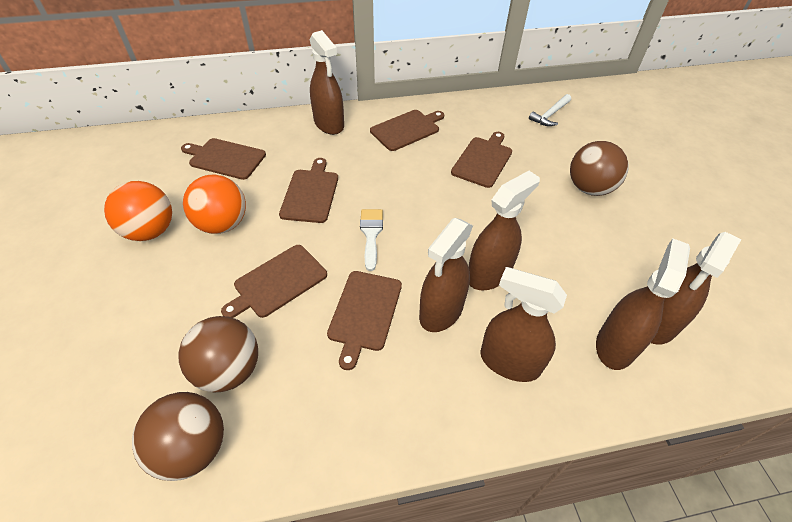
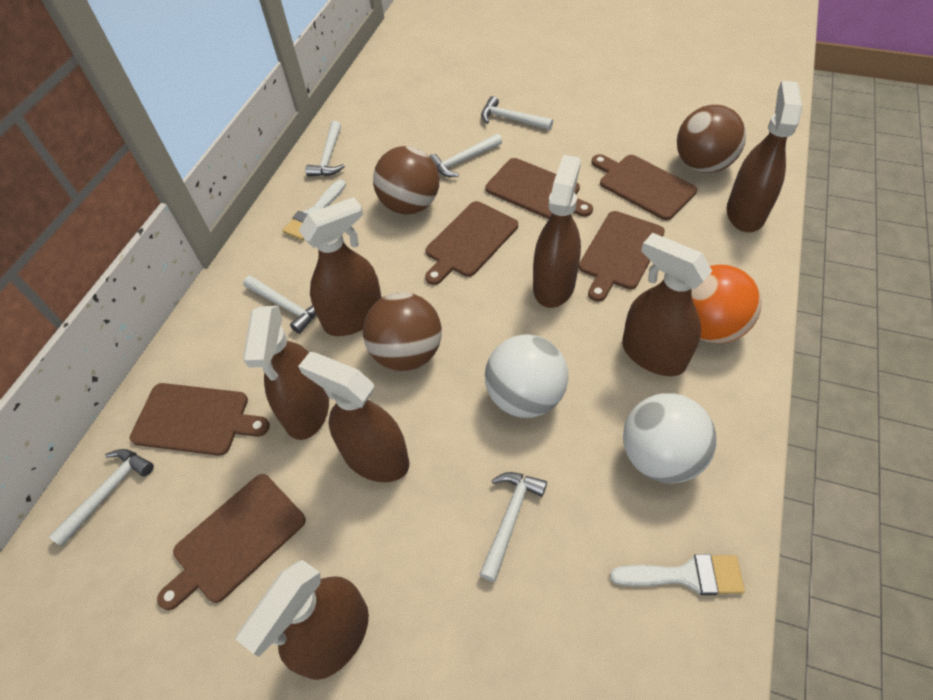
brown spray bottle: 6 -> 7
orange ball: 2 -> 1
white ball: 0 -> 2
white brush: 1 -> 2
white hammer: 1 -> 6

